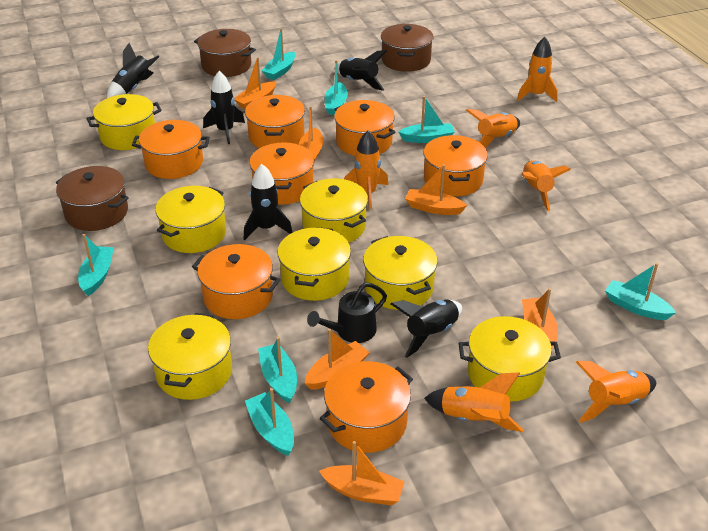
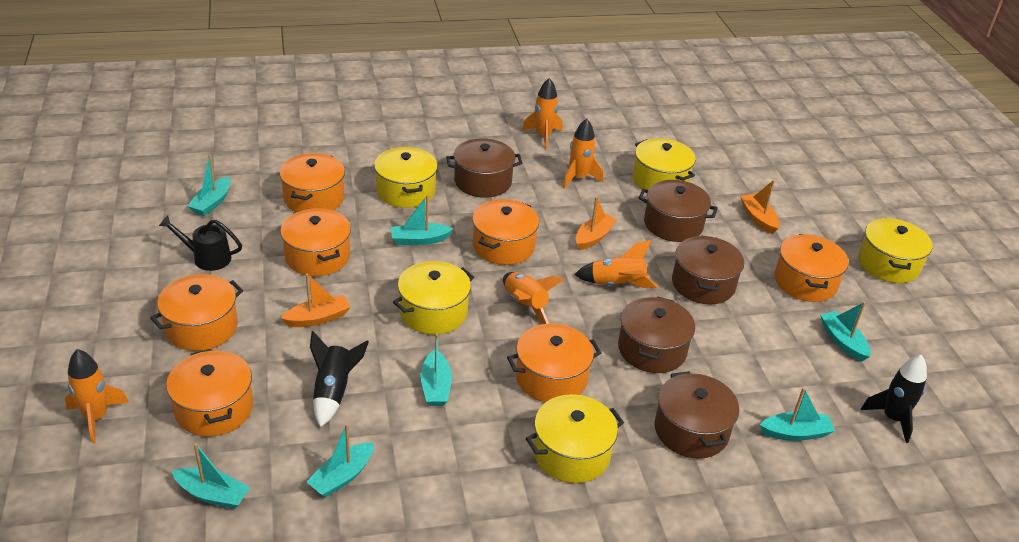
black rocket: 5 -> 2
brown pot: 3 -> 5
orange boat: 6 -> 3
orange rocket: 6 -> 5
yellow pot: 7 -> 5

